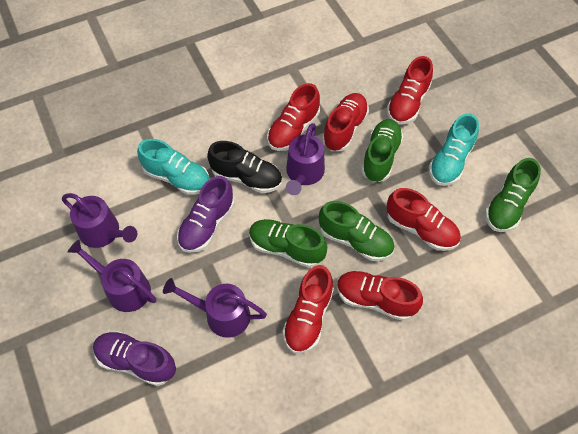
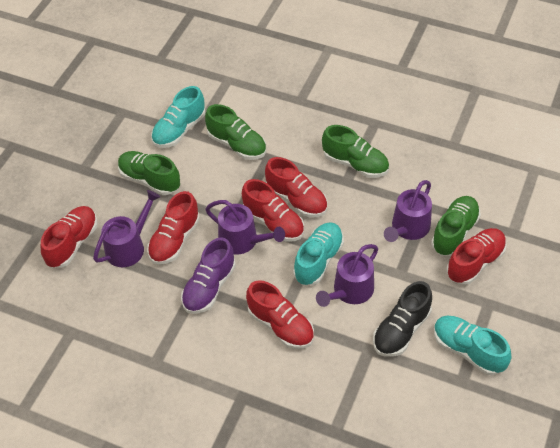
purple shoe: 2 -> 1
turquoise shoe: 2 -> 3

